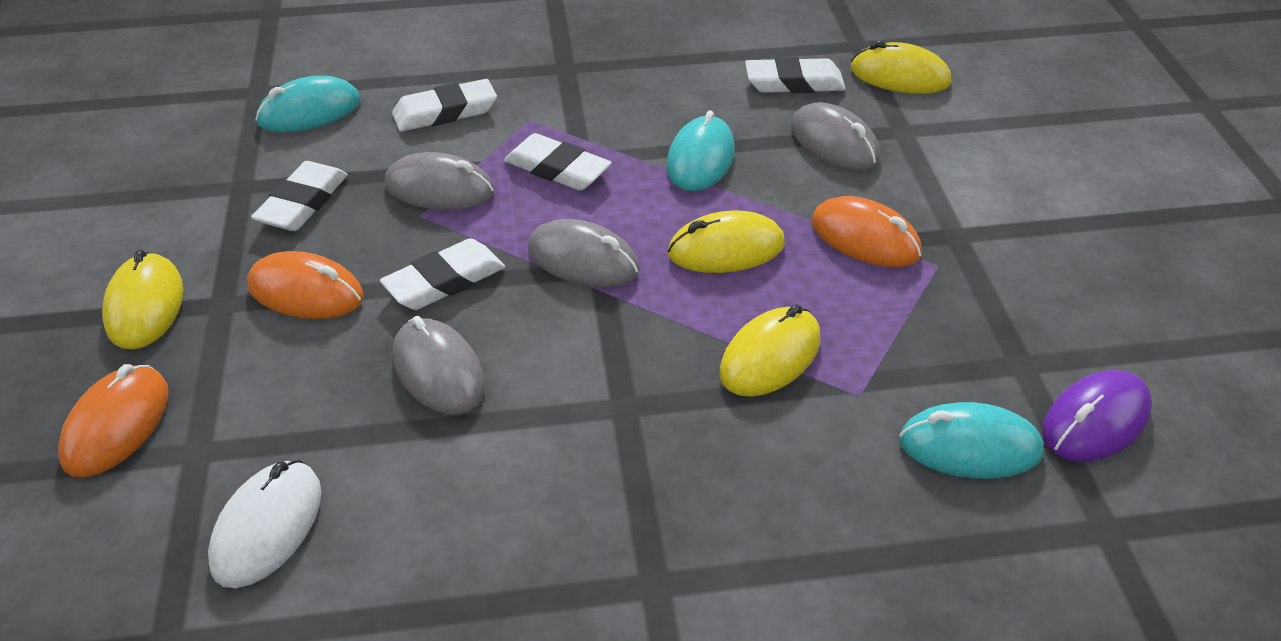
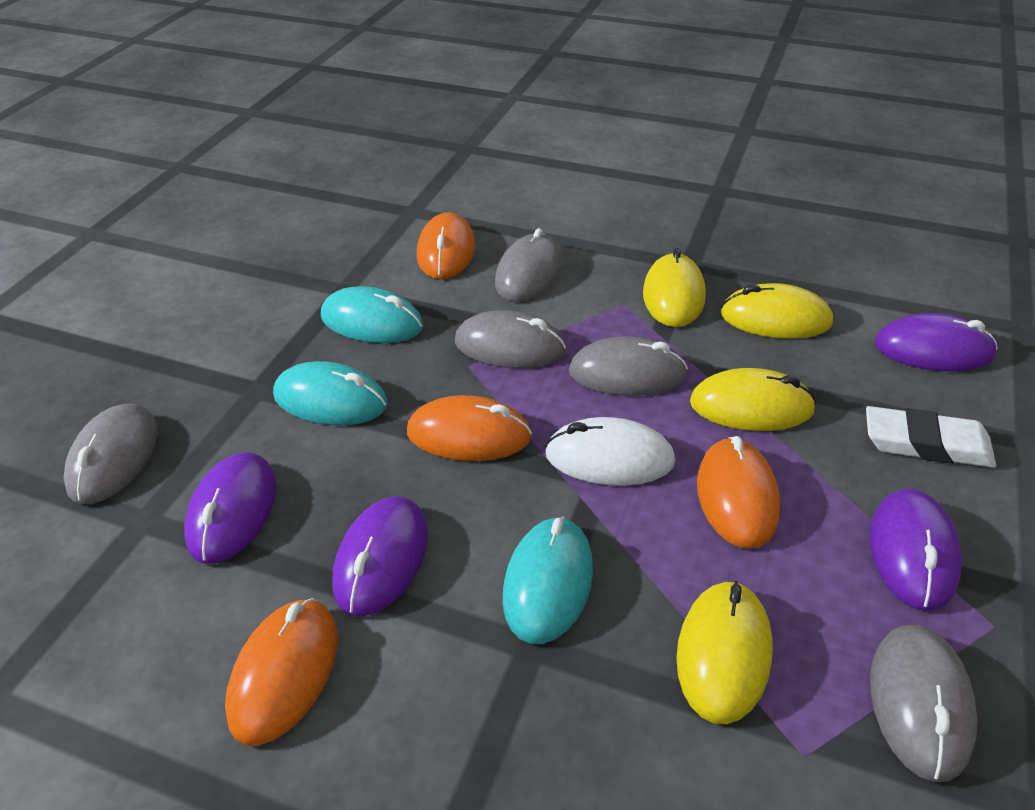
grey mouse: 4 -> 5
orange mouse: 3 -> 4
purple mouse: 1 -> 4
white eraser: 5 -> 1

